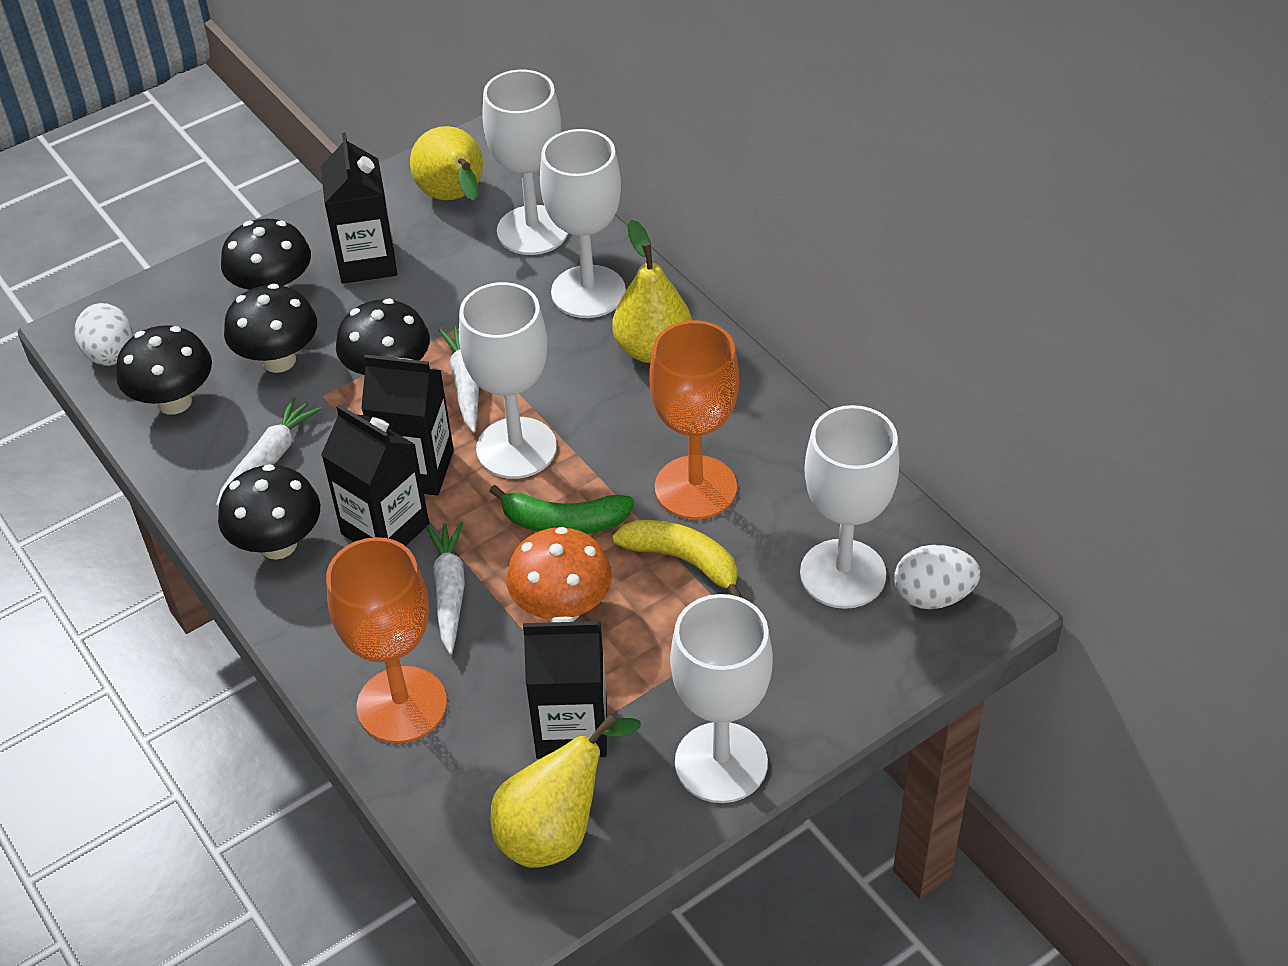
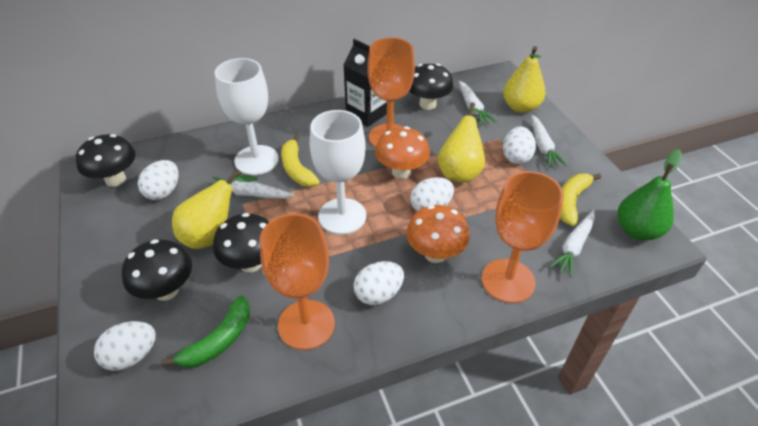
black carton: 4 -> 1
black mushroom: 5 -> 4
green pear: 0 -> 1
orange goblet: 2 -> 3
orange mushroom: 1 -> 2
white carrot: 3 -> 4
white egg: 2 -> 5
white goblet: 5 -> 2
yellow banana: 1 -> 2

